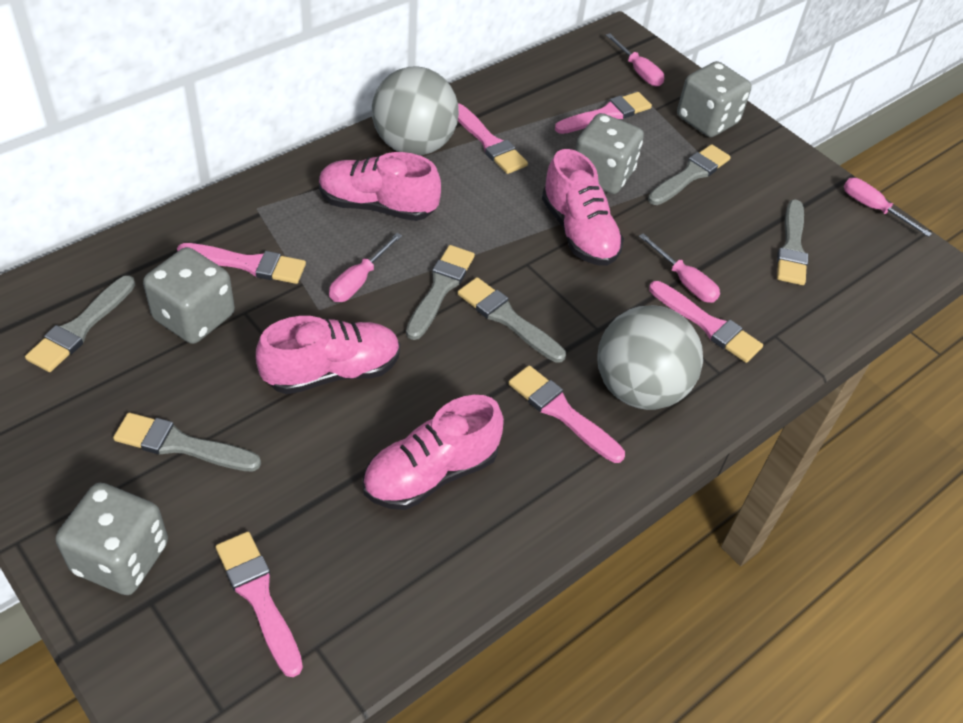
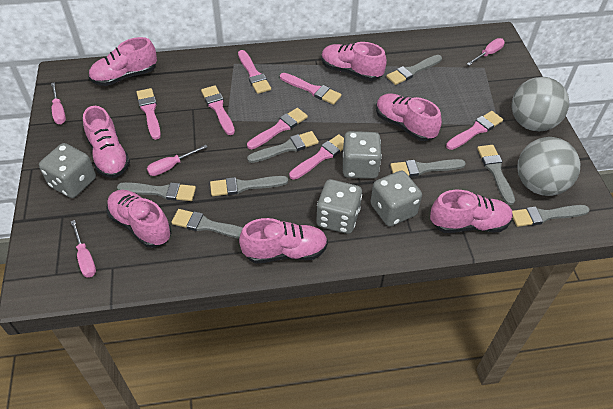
grey brush: 6 -> 8
pink brush: 6 -> 7
pink shoe: 4 -> 7

